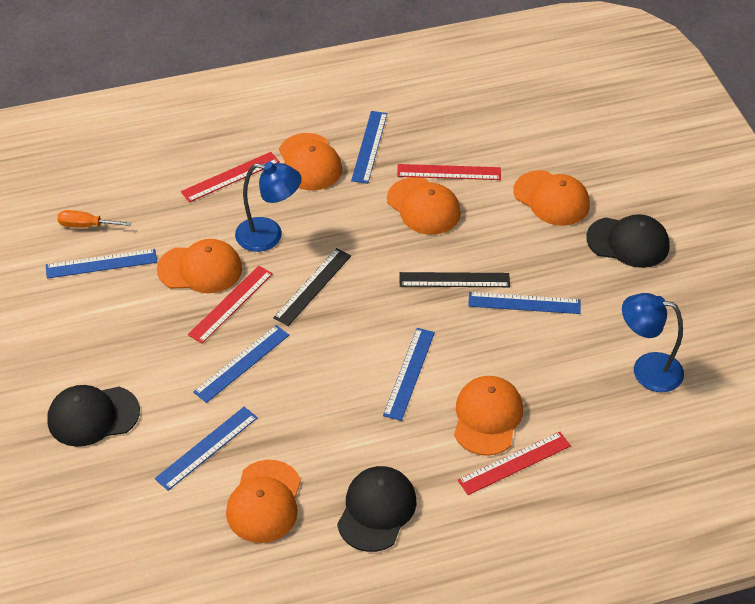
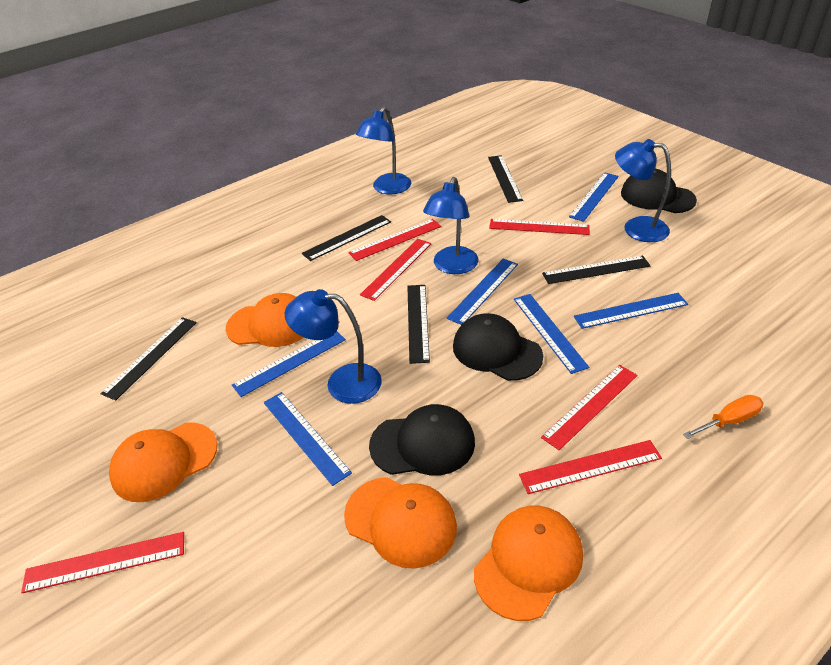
black ruler: 2 -> 5
blue lamp: 2 -> 4
orange cap: 6 -> 4
red ruler: 4 -> 6

